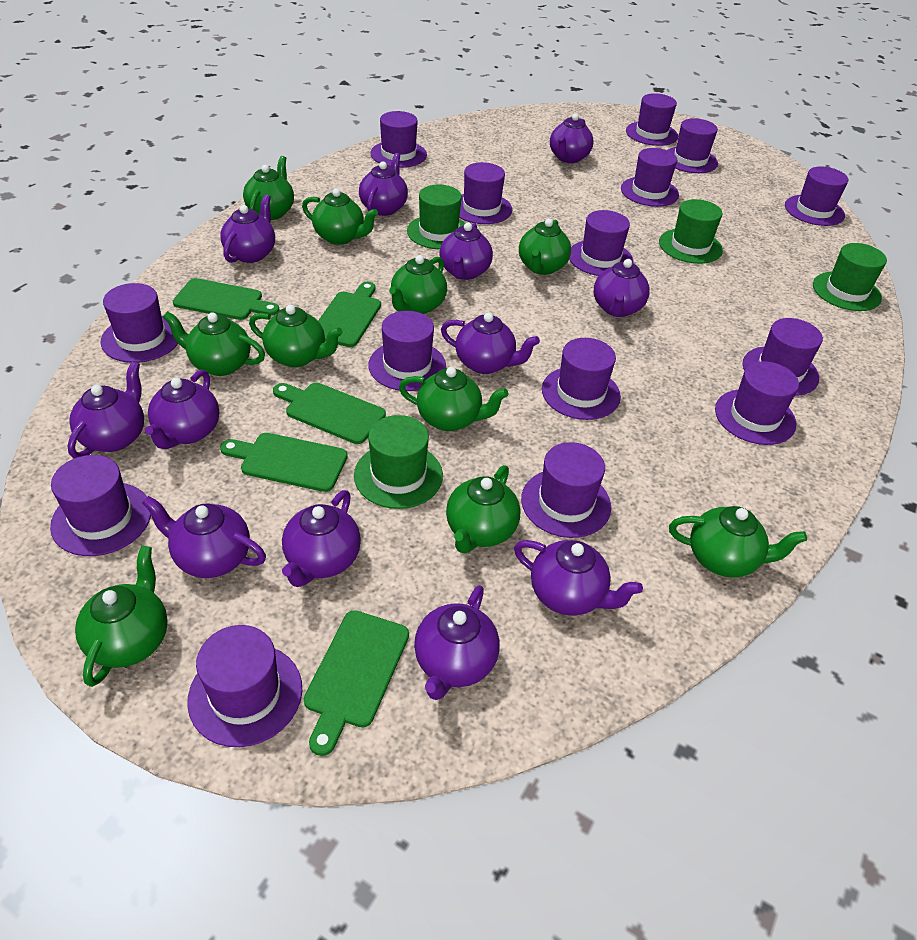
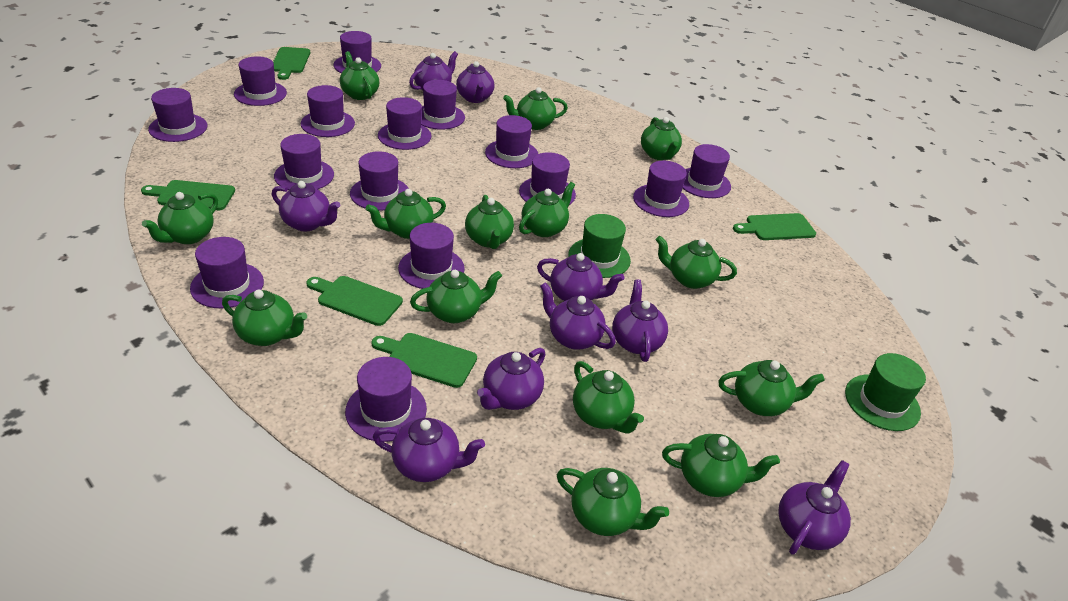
green hat: 4 -> 2
green teapot: 10 -> 14
purple teapot: 12 -> 9

